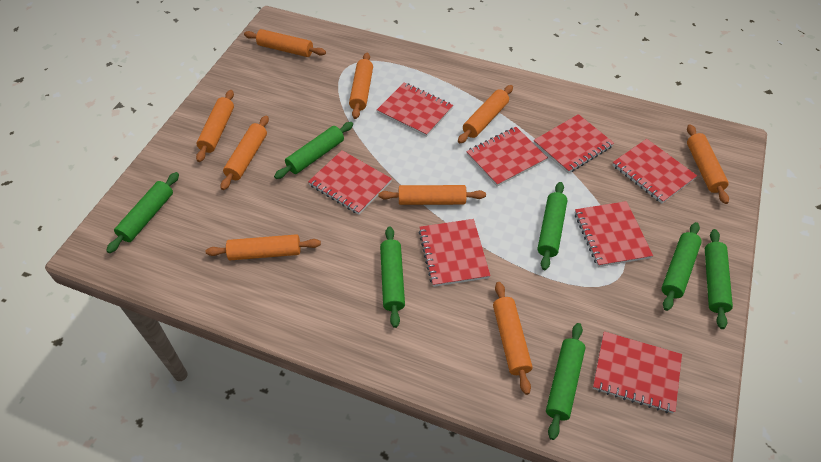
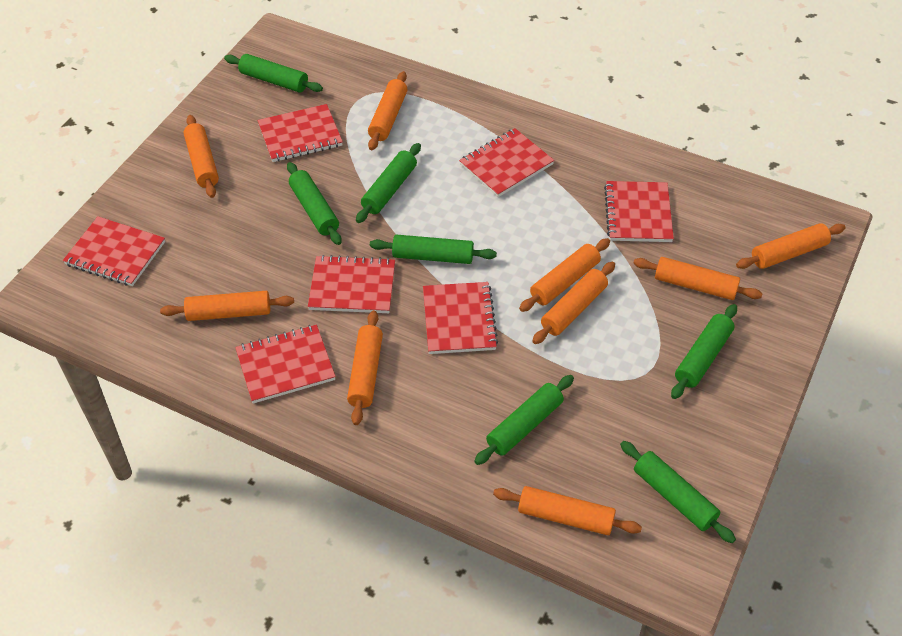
red notebook: 8 -> 7

